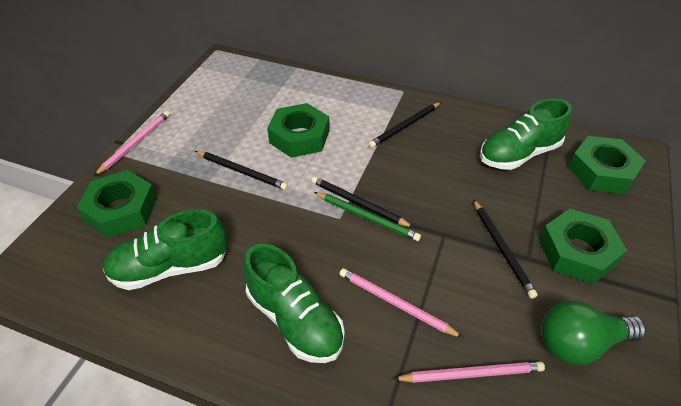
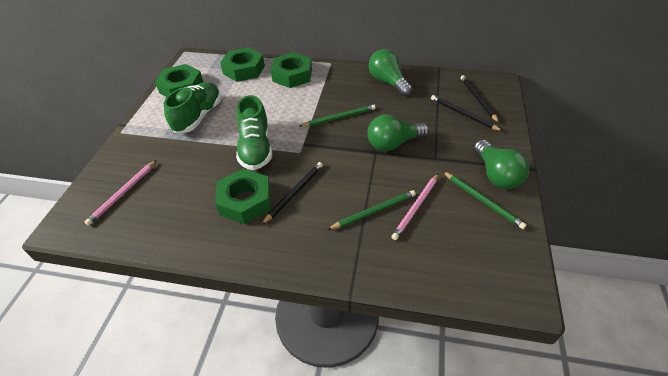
black pencil: 4 -> 3
green light bulb: 1 -> 3
green pencil: 1 -> 3
green shoe: 3 -> 2
pink pencil: 3 -> 2

